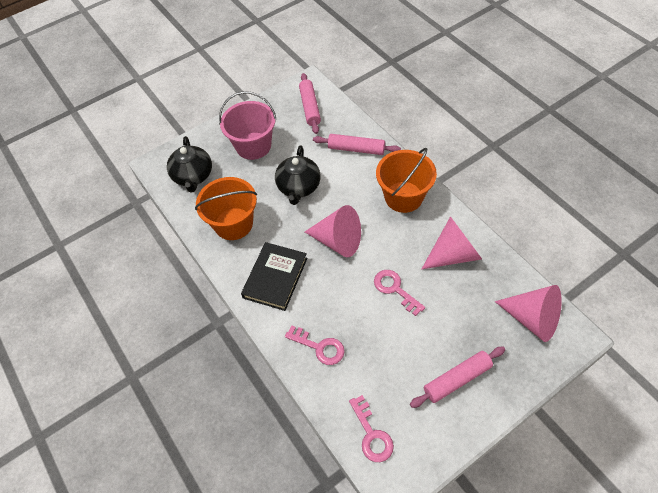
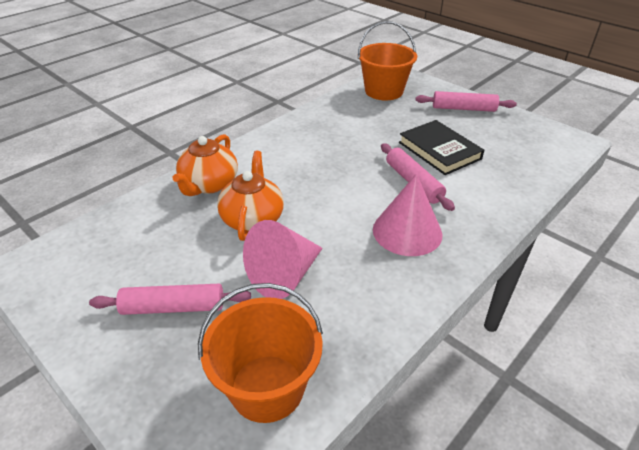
black teapot: 2 -> 0
orange teapot: 0 -> 2
pink bucket: 1 -> 0
pink cone: 3 -> 2
pink key: 3 -> 0

